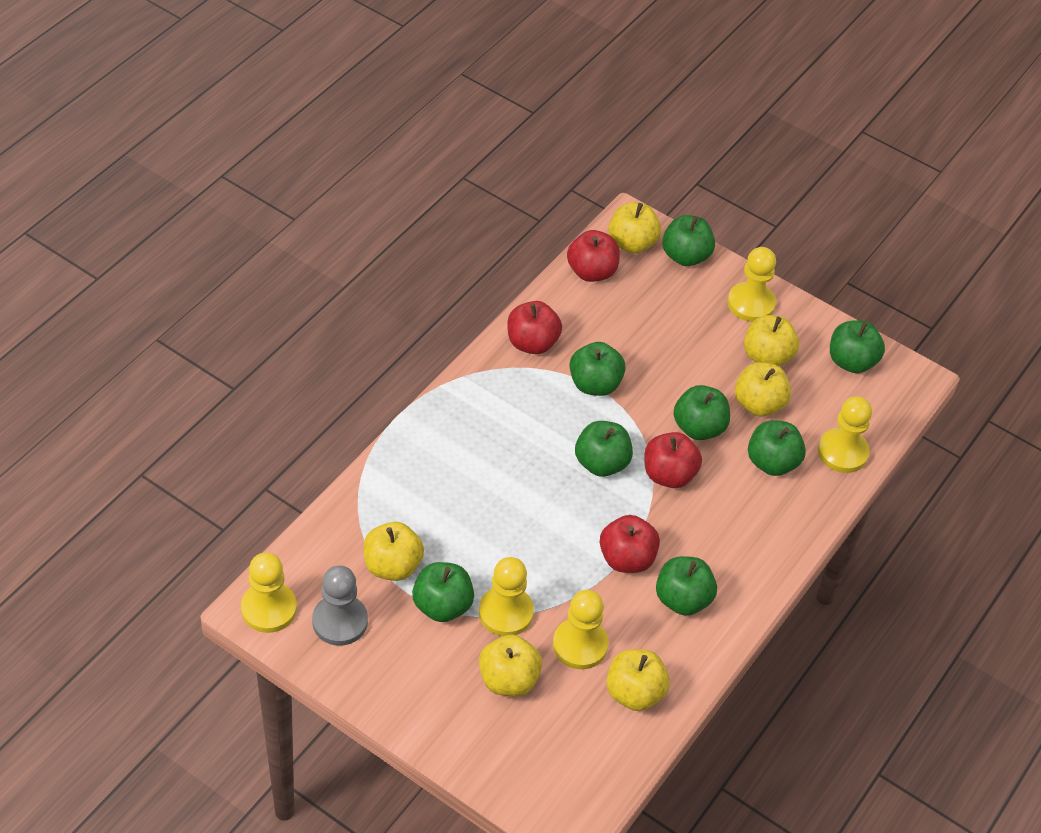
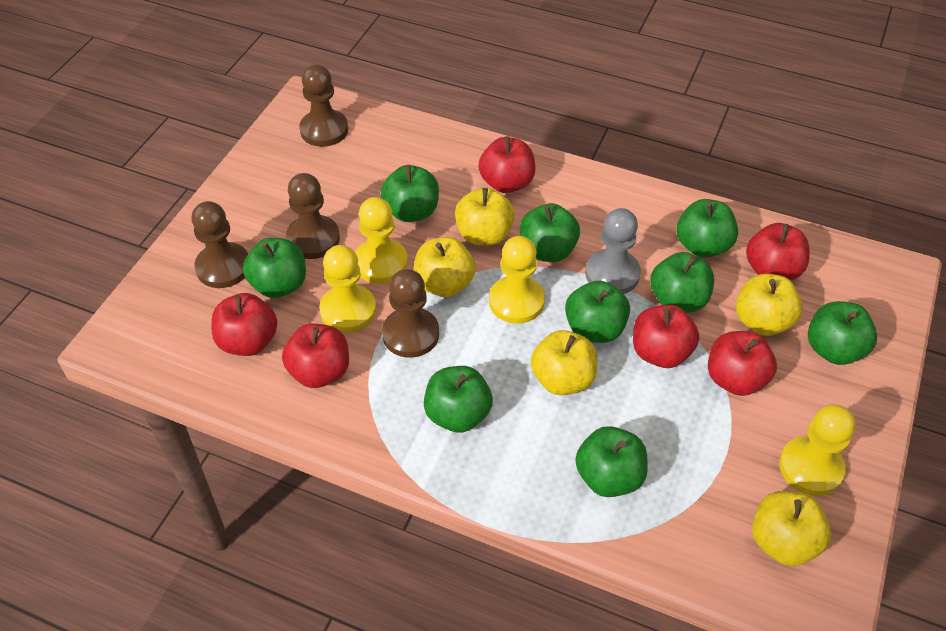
brown pawn: 0 -> 4
green apple: 8 -> 9
red apple: 4 -> 6
yellow apple: 6 -> 5
yellow pawn: 5 -> 4

